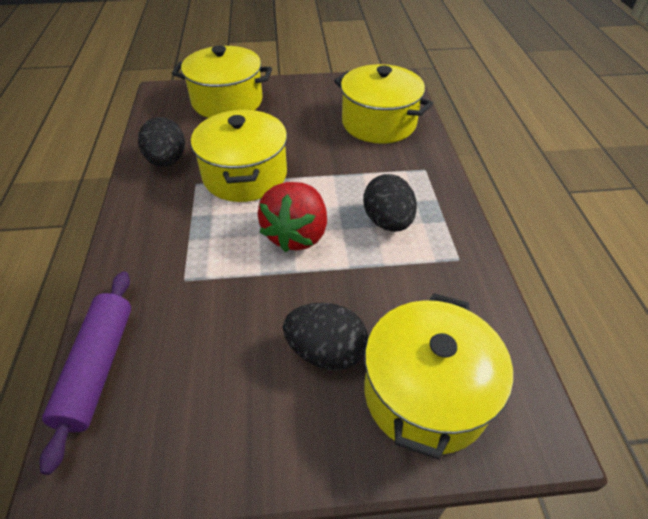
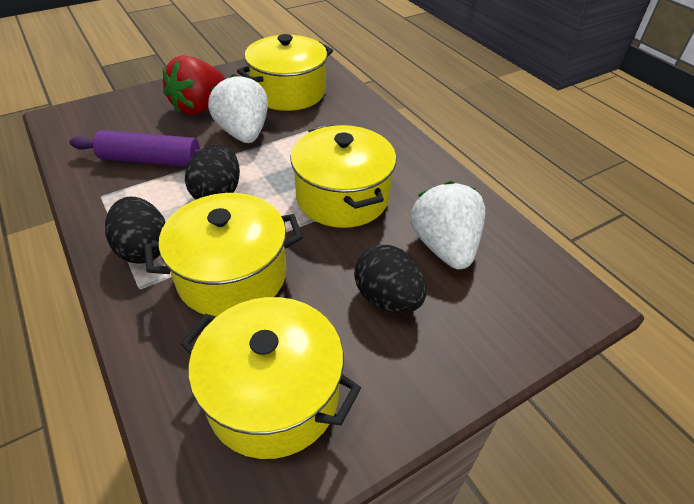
white strawberry: 0 -> 2

